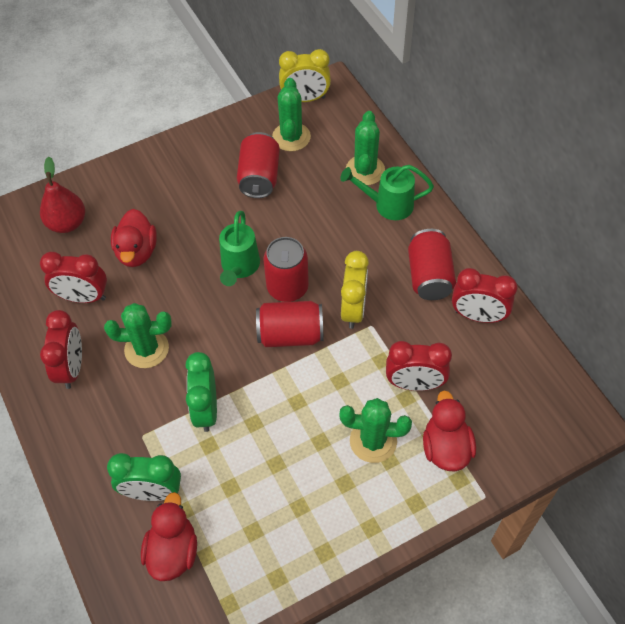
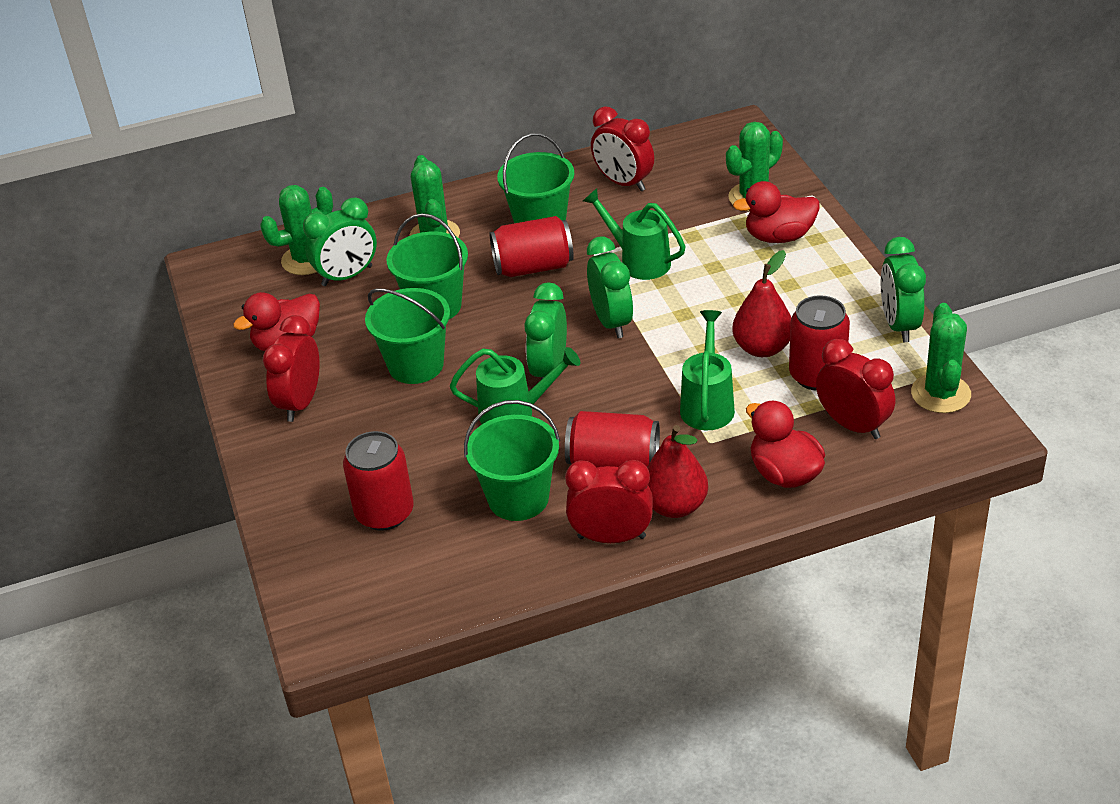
green bucket: 0 -> 4
green clock: 2 -> 4
green watering can: 2 -> 3
red pear: 1 -> 2
yellow clock: 2 -> 0

